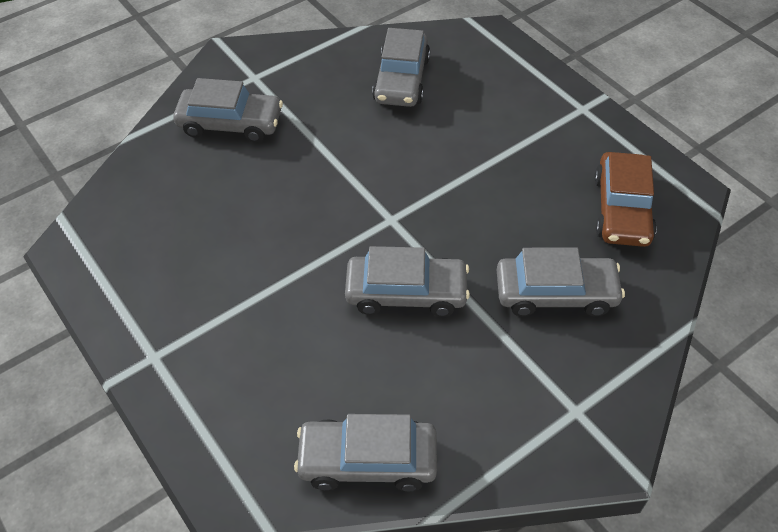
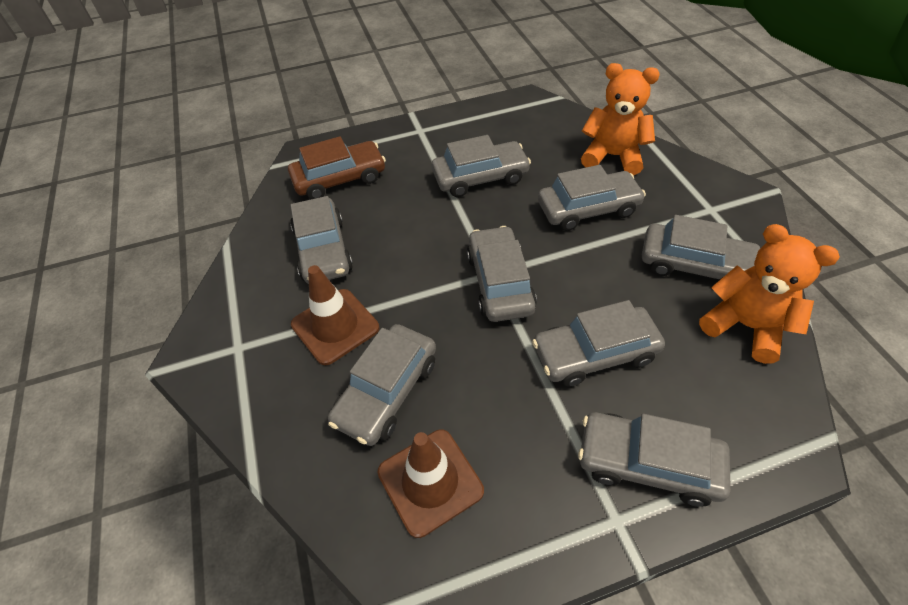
brown traffic cone: 0 -> 2
grey car: 5 -> 8
orange teddy bear: 0 -> 2

